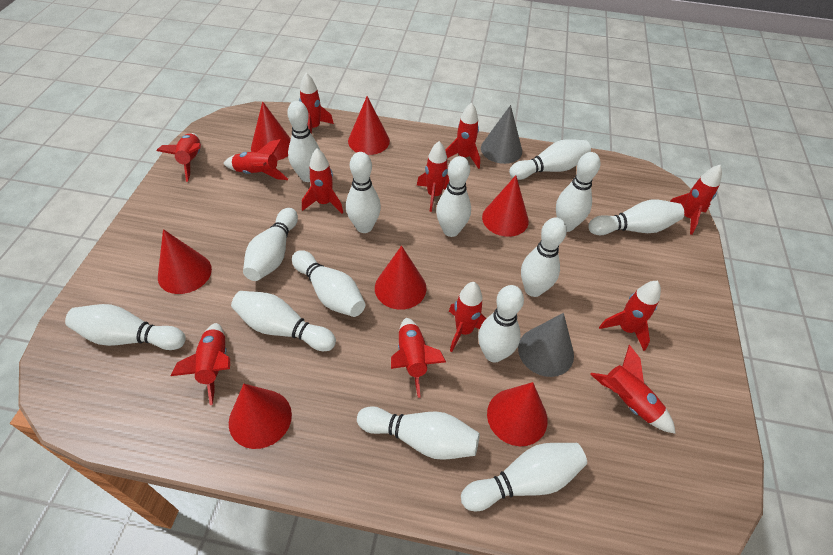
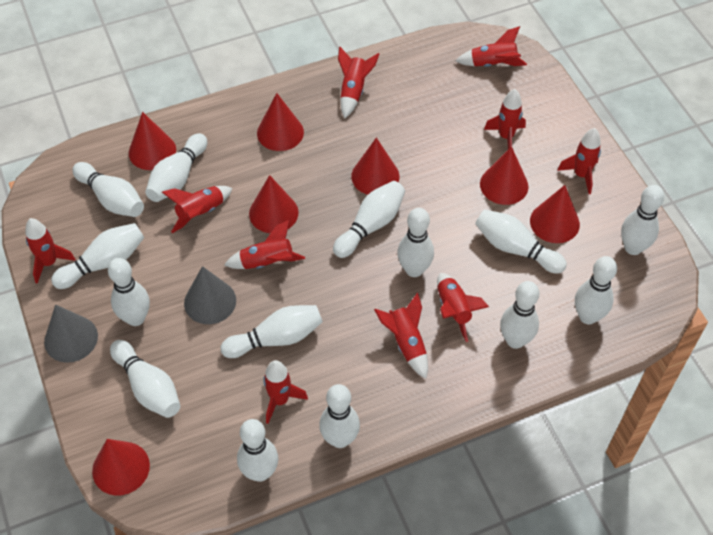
red rocket: 12 -> 10

